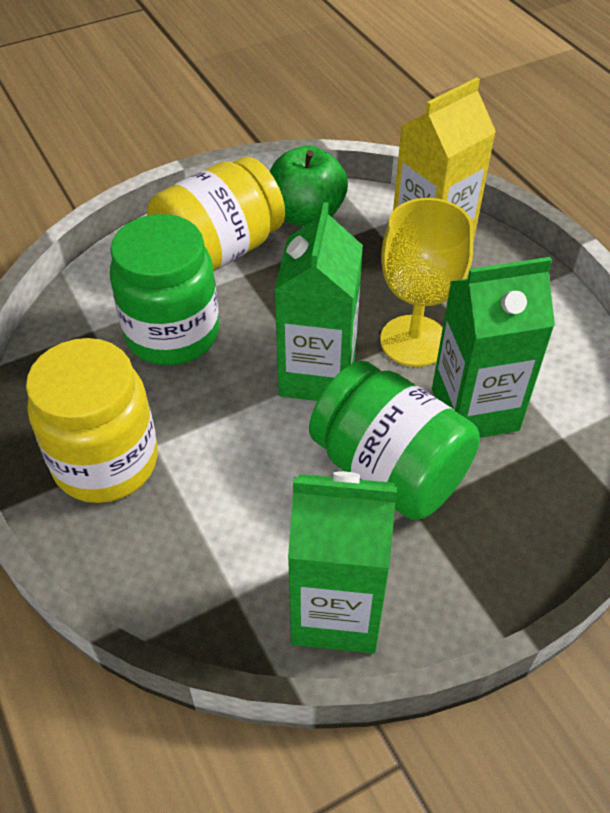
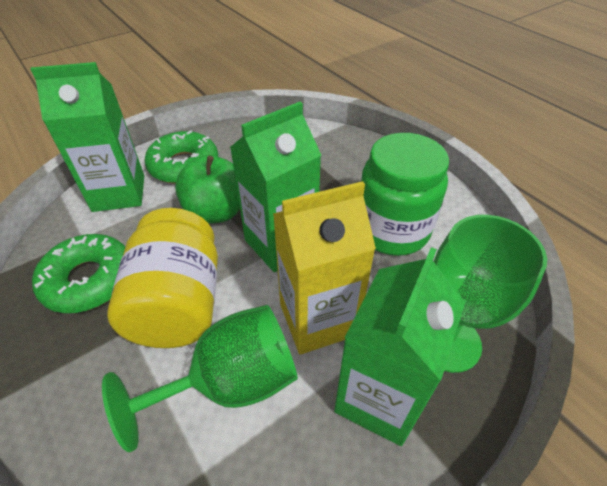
green donut: 0 -> 2
green goblet: 0 -> 2
green jar: 2 -> 1
yellow goblet: 1 -> 0
yellow jar: 2 -> 1

